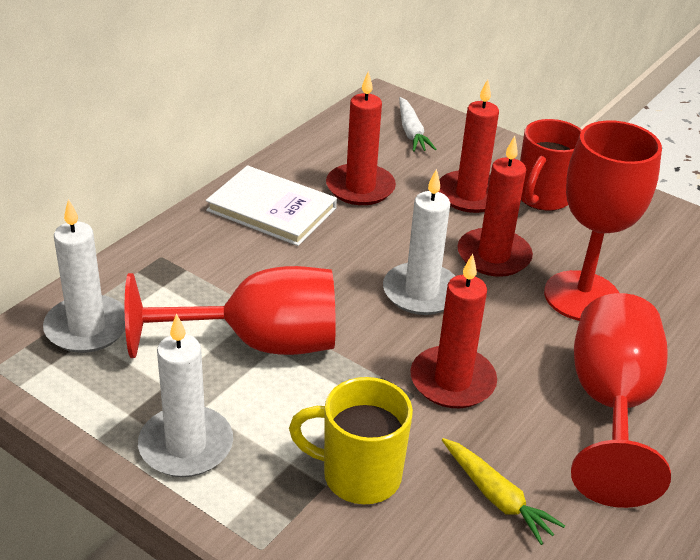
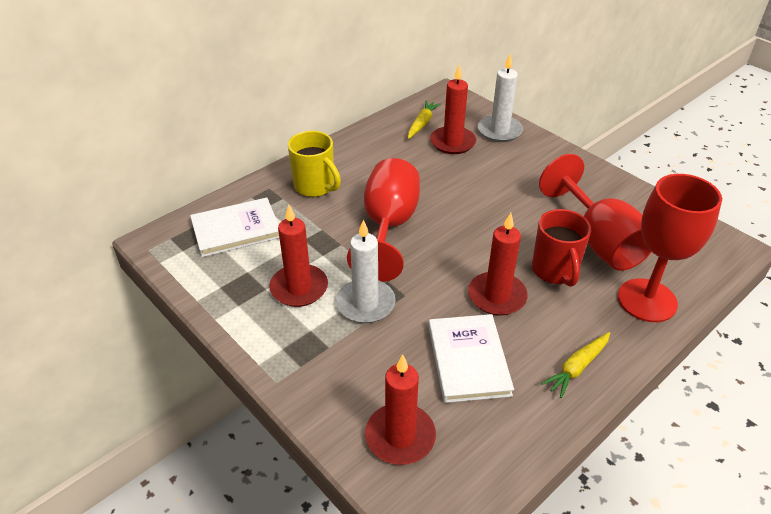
white book: 1 -> 2
white candle: 3 -> 2
white carrot: 1 -> 0
yellow carrot: 1 -> 2

